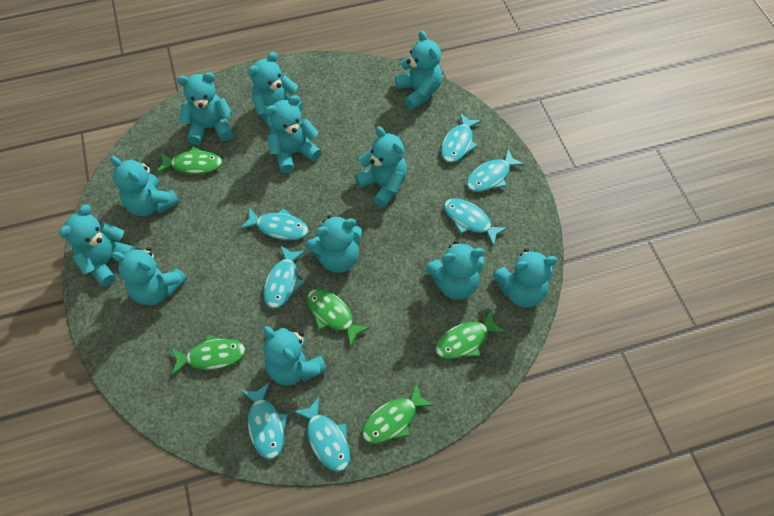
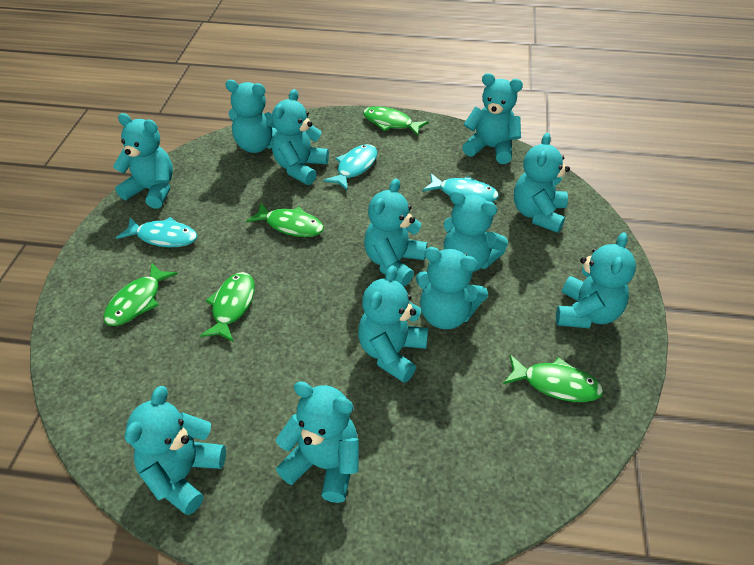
turquoise fish: 7 -> 3

